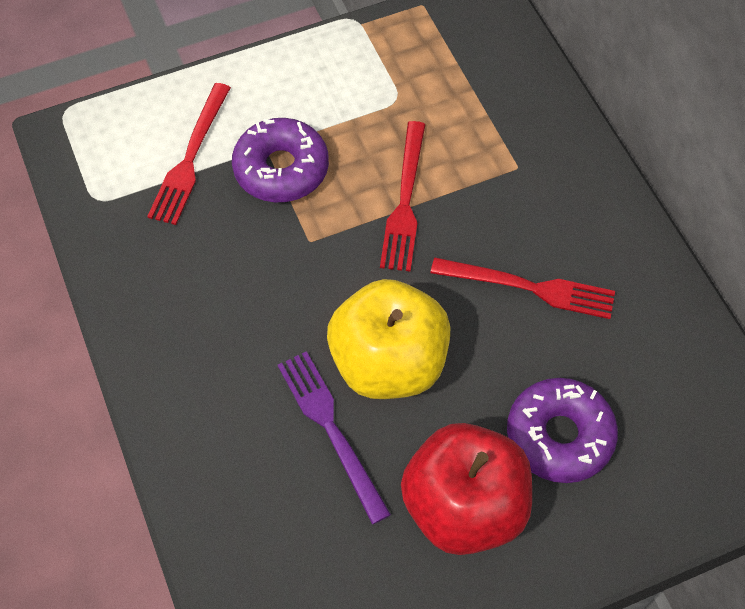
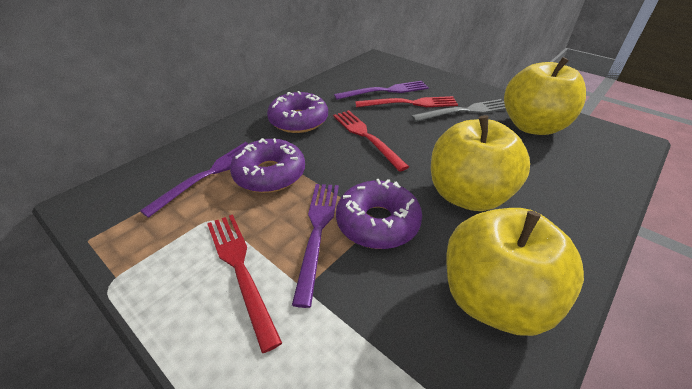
grey fork: 0 -> 1
purple donut: 2 -> 3
purple fork: 1 -> 3
red apple: 1 -> 0
yellow apple: 1 -> 3

